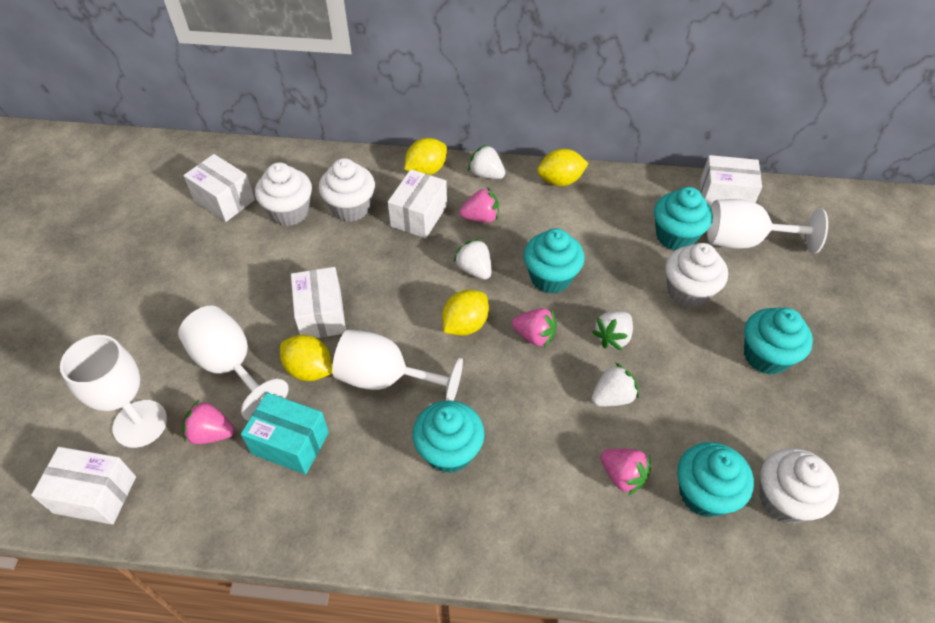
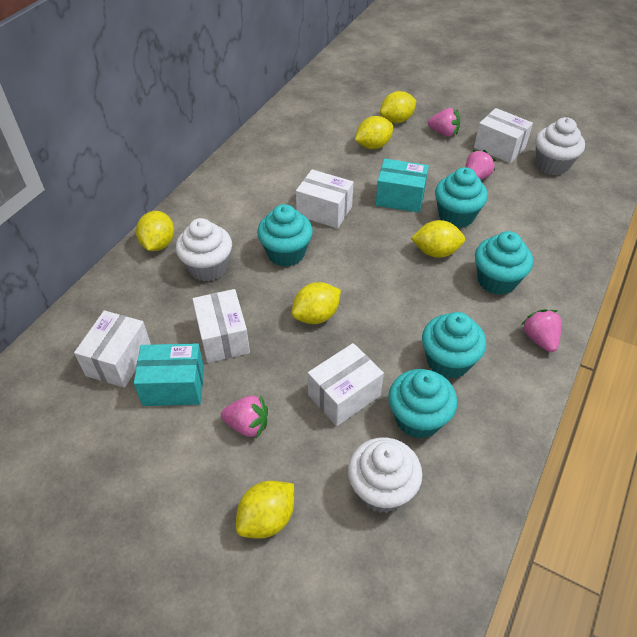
turquoise box: 1 -> 2
white cupcake: 4 -> 3
white goblet: 4 -> 0
white strawberry: 4 -> 0
yellow lemon: 4 -> 6

